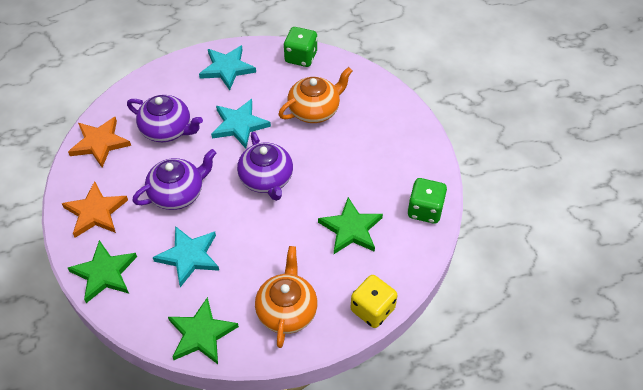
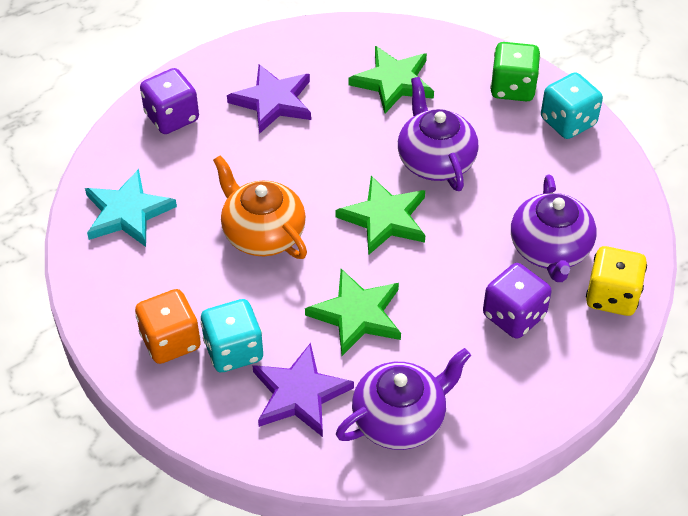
green dice: 2 -> 1
orange dice: 0 -> 1
orange star: 2 -> 0
orange teapot: 2 -> 1
purple dice: 0 -> 2
purple star: 0 -> 2
turquoise dice: 0 -> 2
turquoise star: 3 -> 1

